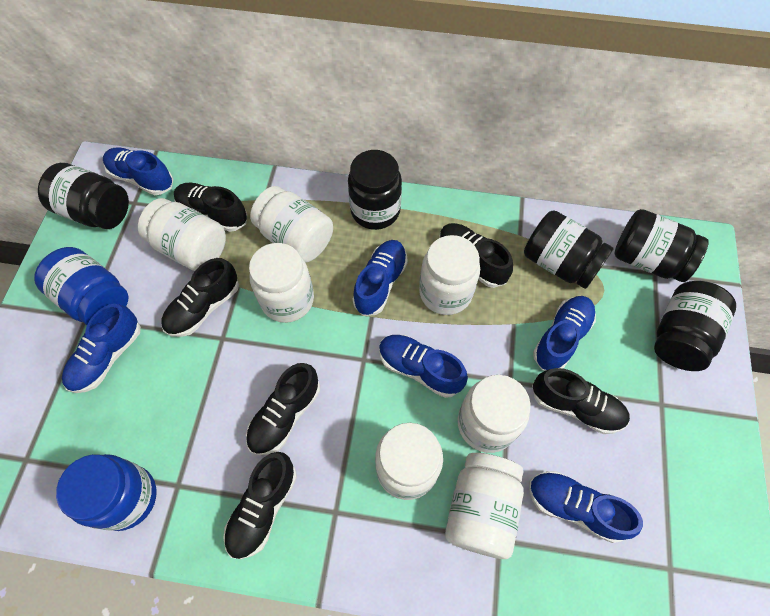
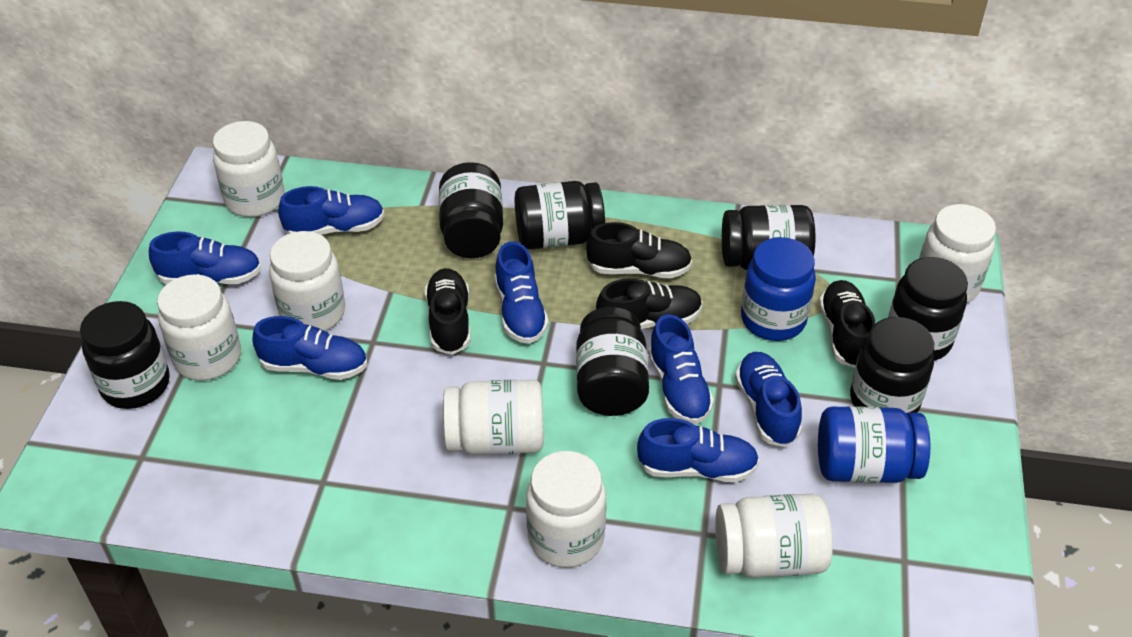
black jar: 5 -> 7
black shoe: 6 -> 4
blue shoe: 6 -> 7

